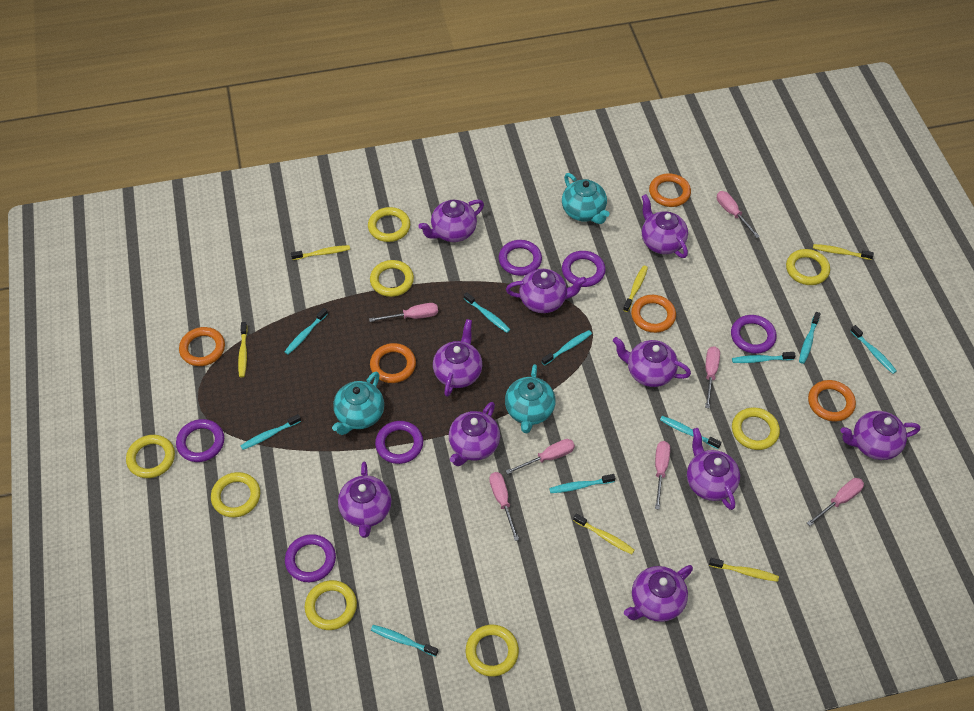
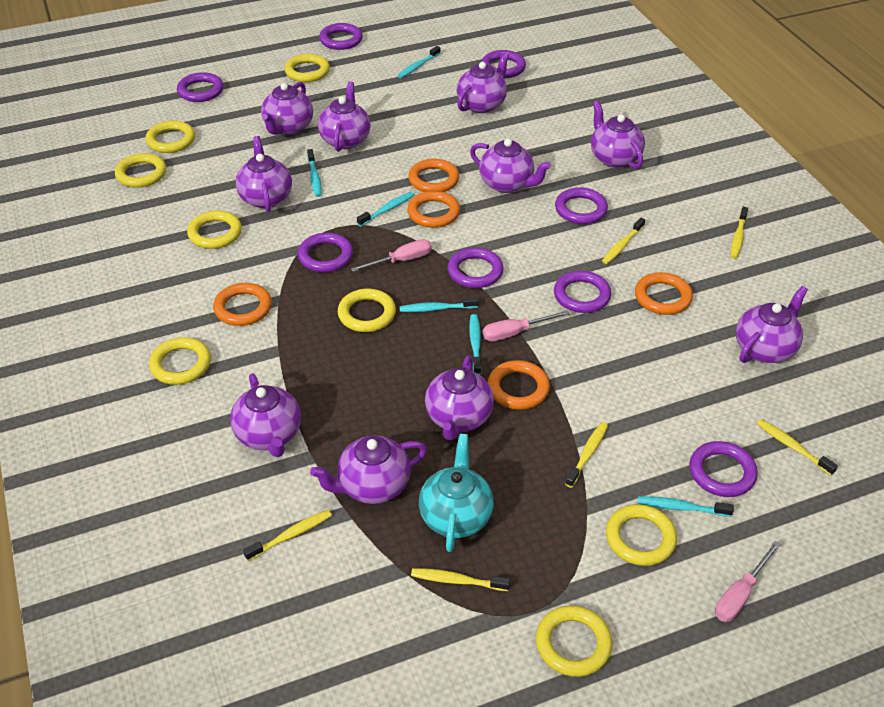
pink screwdriver: 7 -> 3
purple ring: 6 -> 8
turquoise teapot: 3 -> 1
turquoise toothbrush: 10 -> 6

